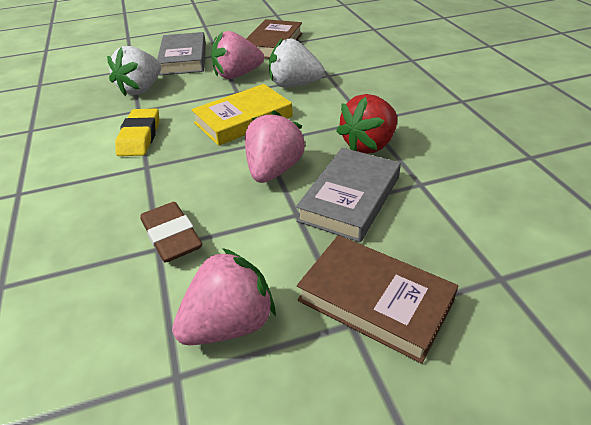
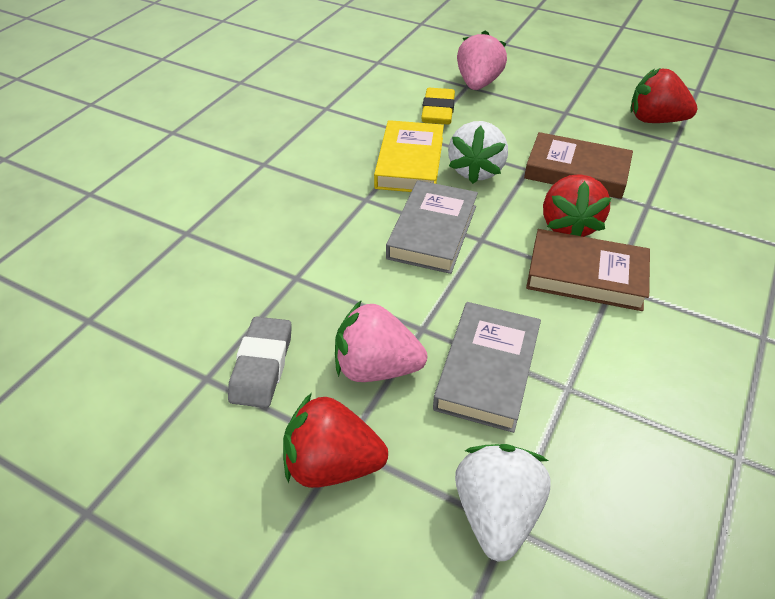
brown eraser: 1 -> 0
grey eraser: 0 -> 1
pink strawberry: 3 -> 2
red strawberry: 1 -> 3

